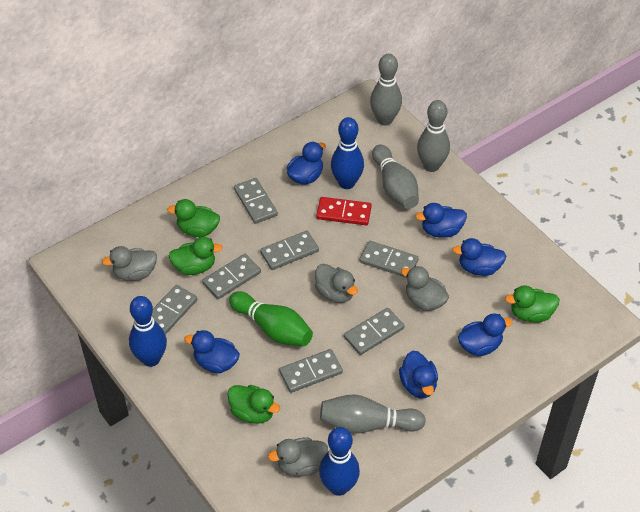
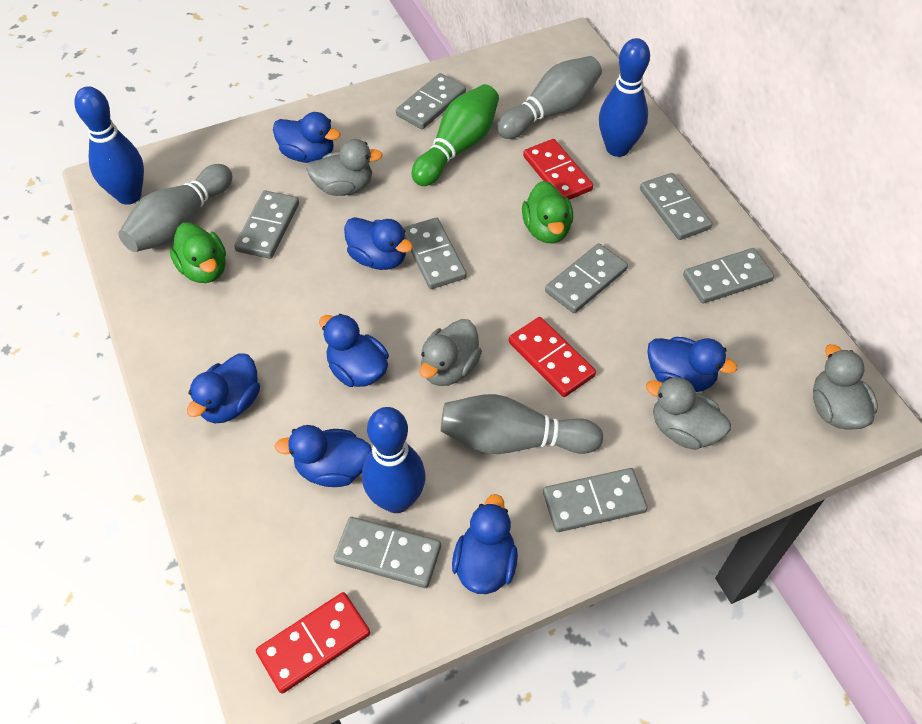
blue duck: 6 -> 7
green duck: 4 -> 2
grey bowling pin: 4 -> 3
grey domino: 7 -> 8
red domino: 1 -> 3

